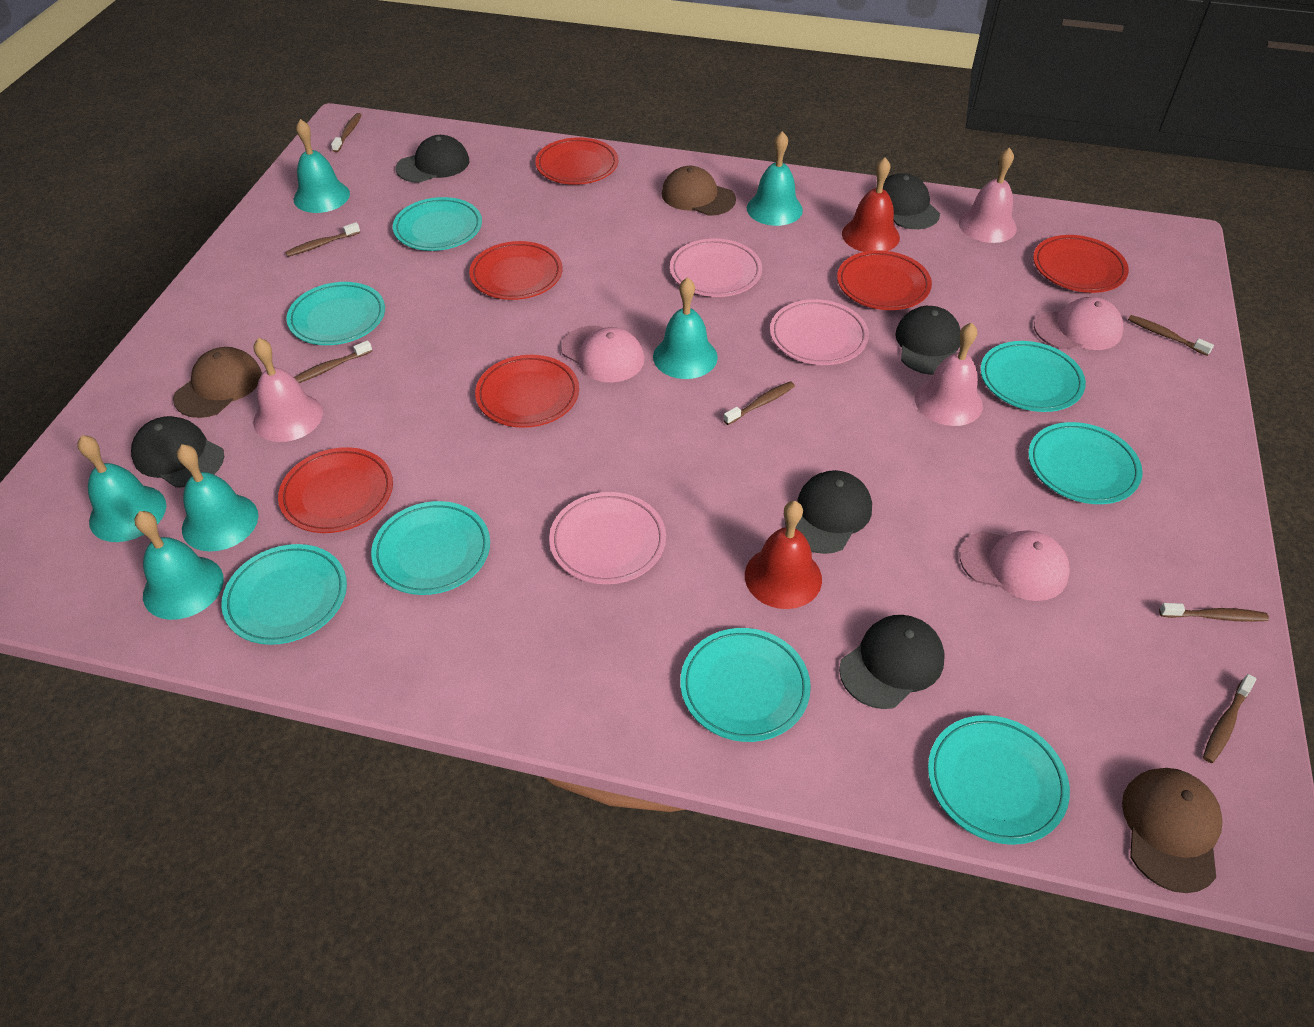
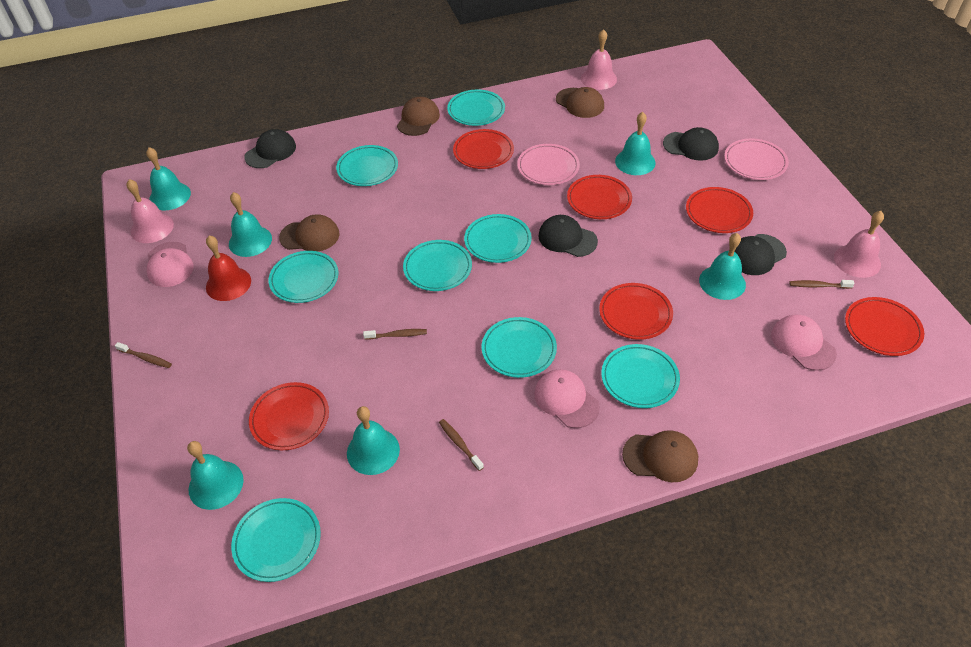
black cap: 6 -> 4
brown cap: 3 -> 4
brown toothbrush: 7 -> 4
pink plate: 3 -> 2
red bell: 2 -> 1

